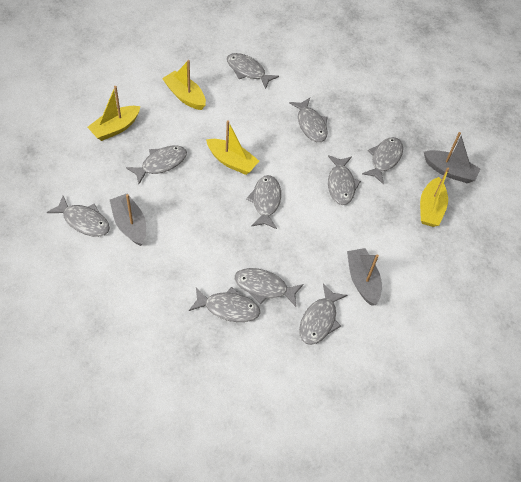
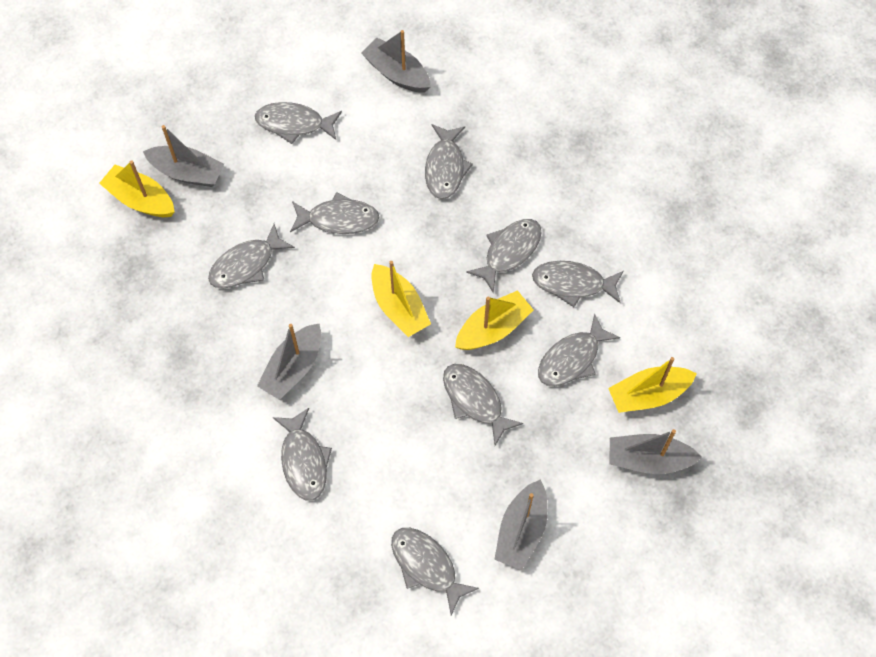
grey boat: 3 -> 5

